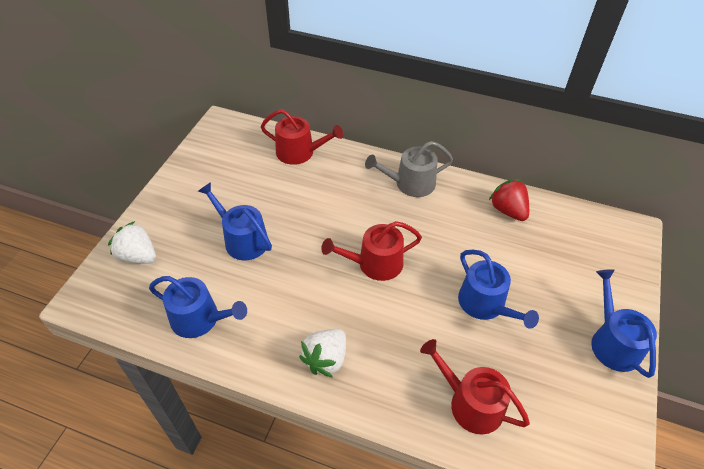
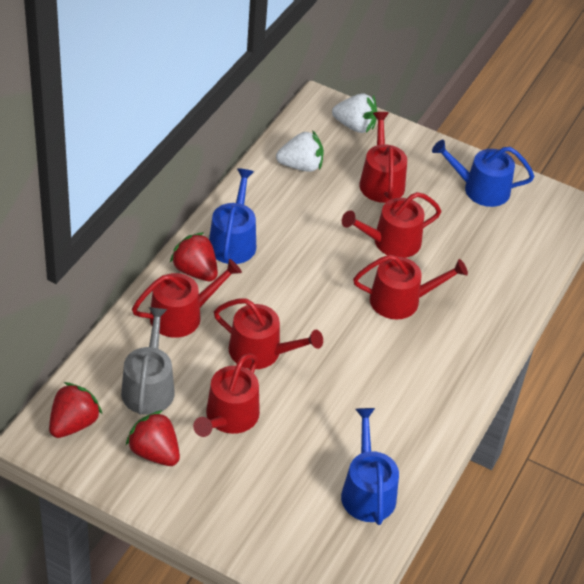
blue watering can: 4 -> 3
red strawberry: 1 -> 3
red watering can: 3 -> 6

